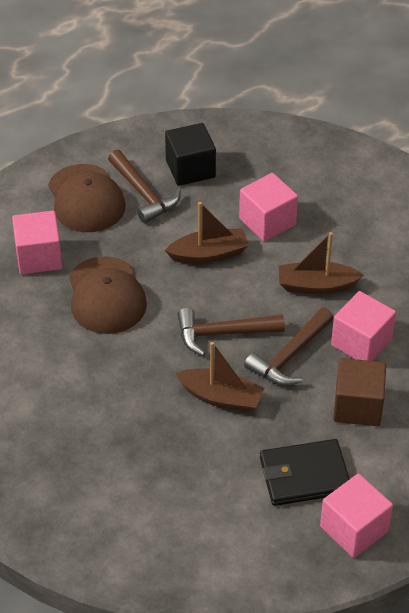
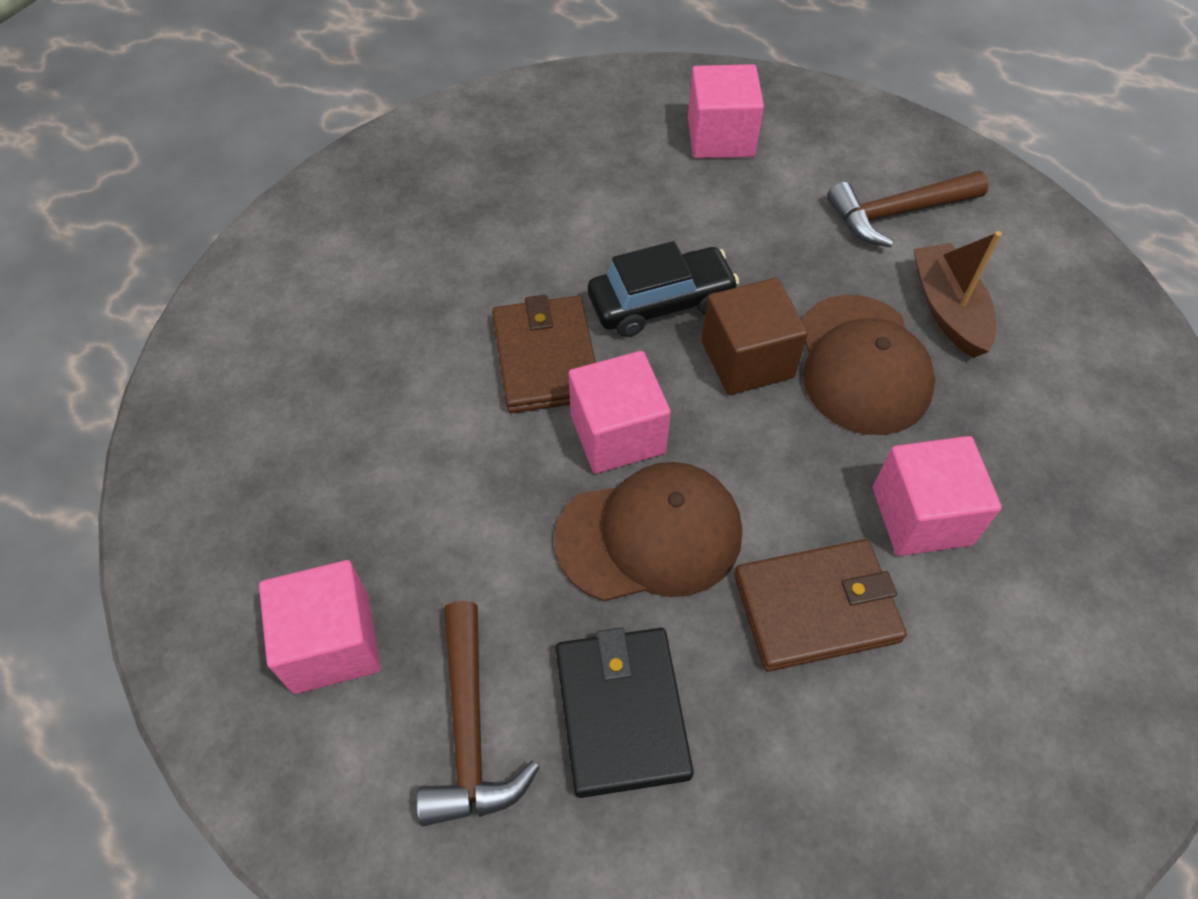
black car: 0 -> 1
black cube: 1 -> 0
brown boat: 3 -> 1
brown hammer: 3 -> 2
brown wallet: 0 -> 2

